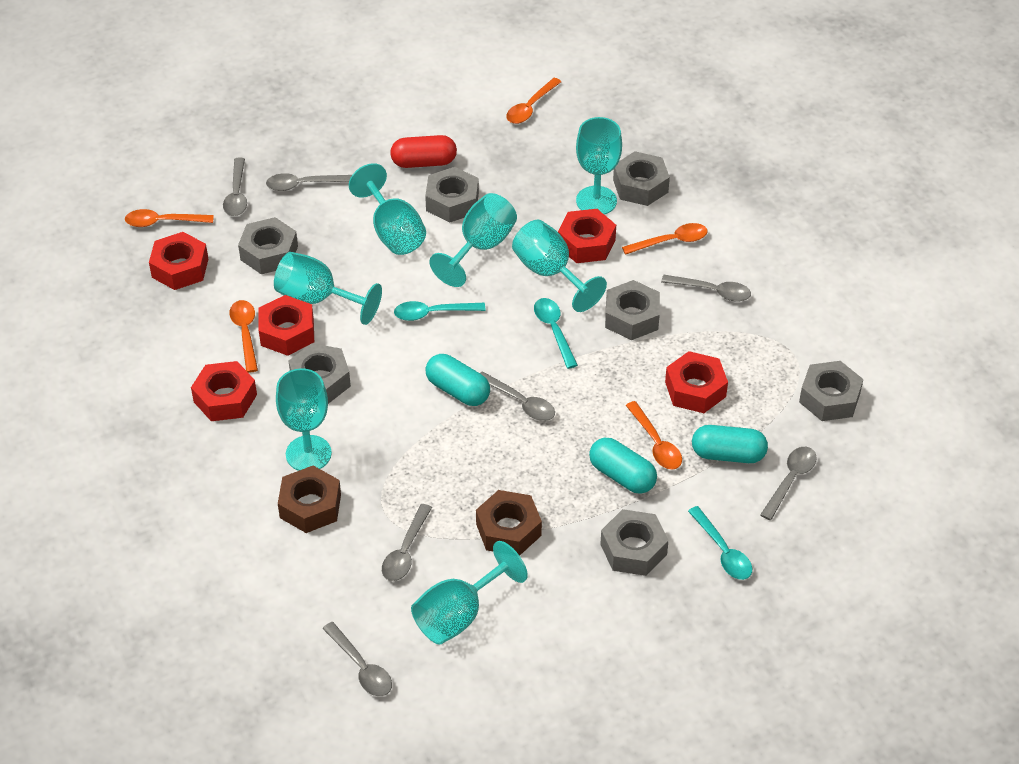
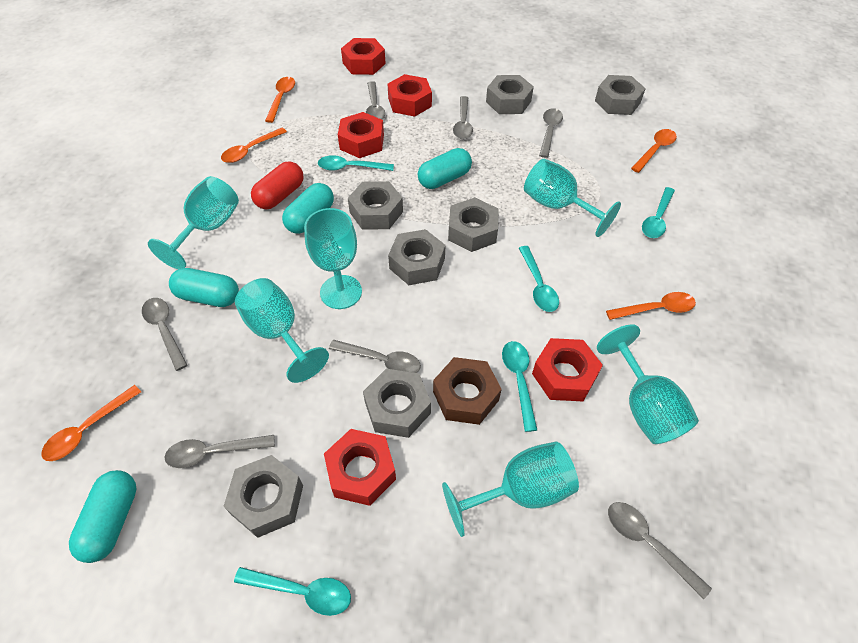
brown nut: 2 -> 1
turquoise capsule: 3 -> 4
turquoise goblet: 7 -> 6
turquoise spoon: 3 -> 5

